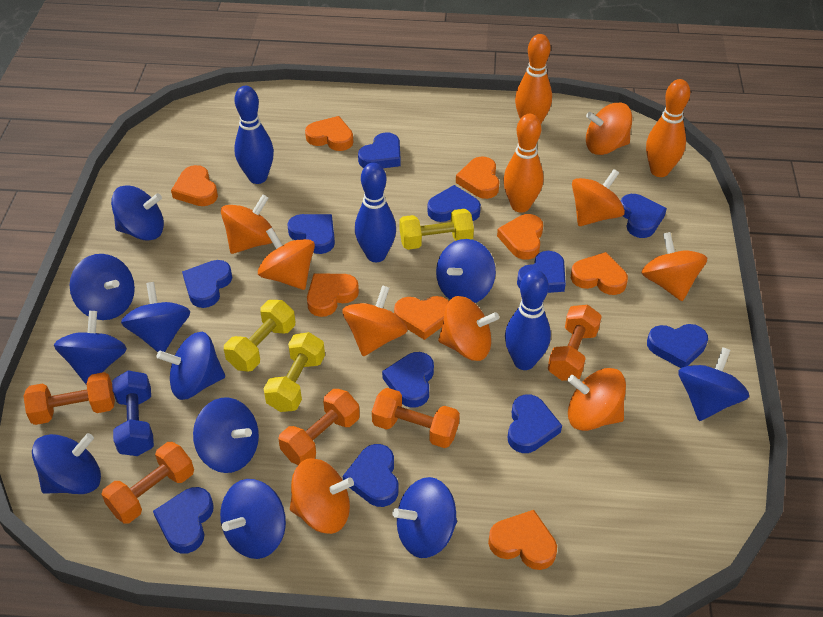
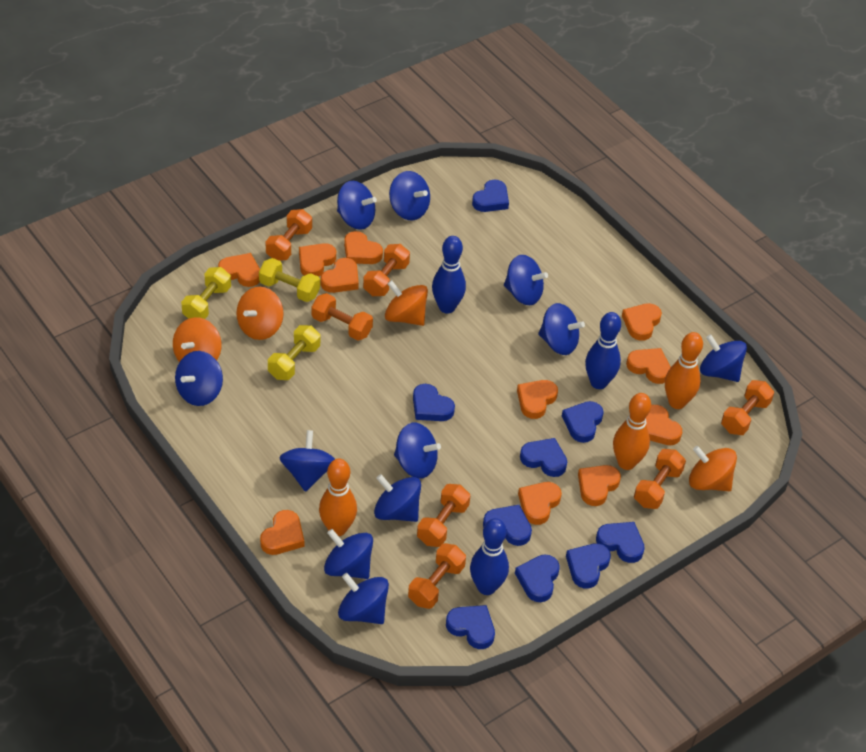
blue dumbbell: 1 -> 0
blue heart: 11 -> 9
orange dumbbell: 5 -> 7
orange heart: 8 -> 11
orange spinning top: 9 -> 4

